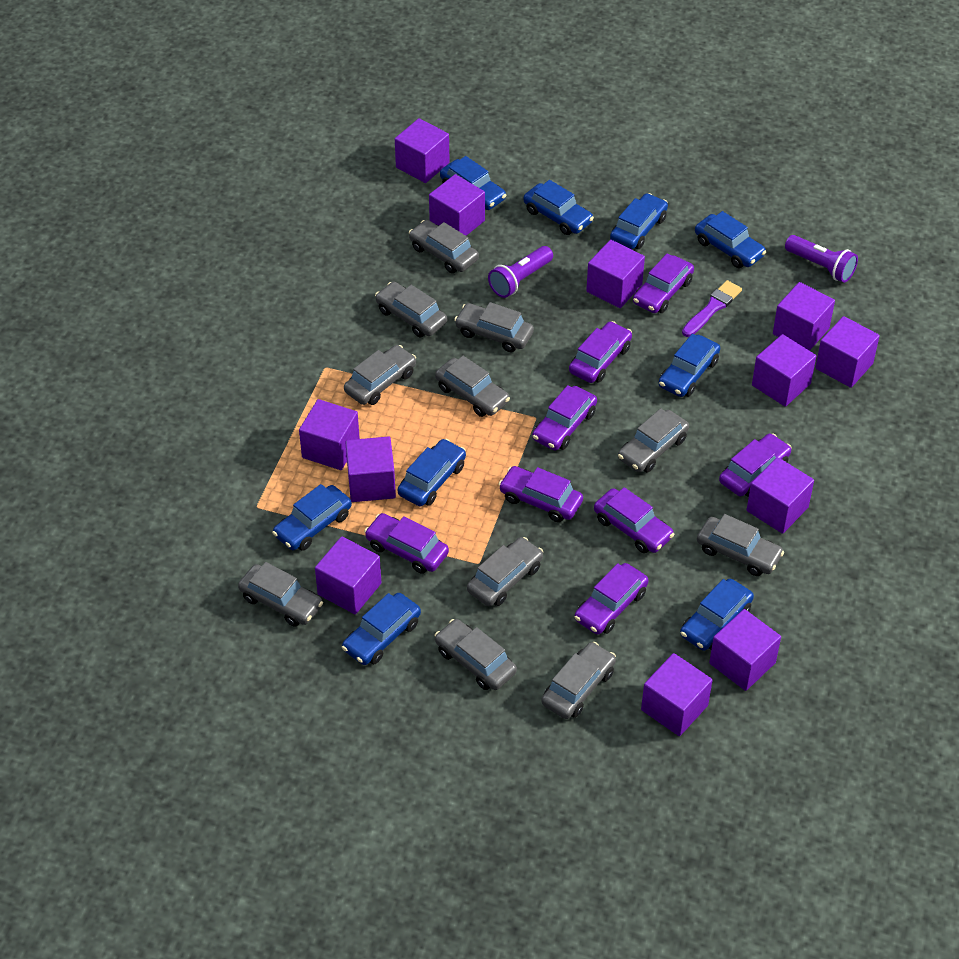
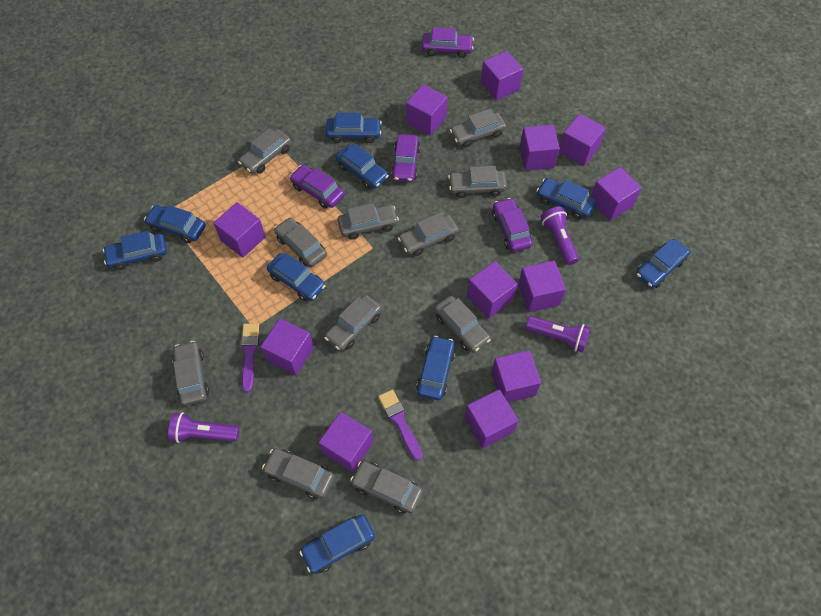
purple brush: 1 -> 2
purple car: 8 -> 4
purple flashlight: 2 -> 3

